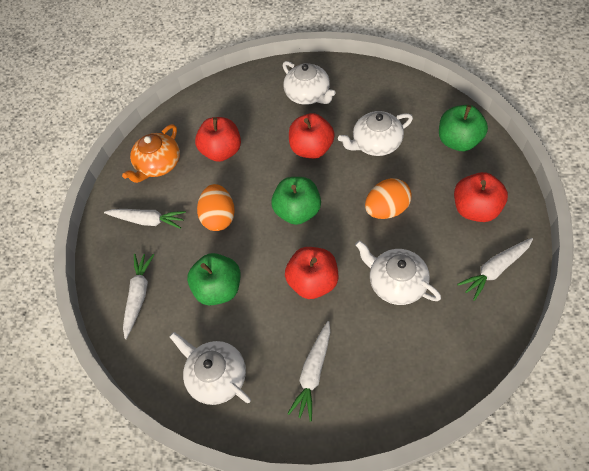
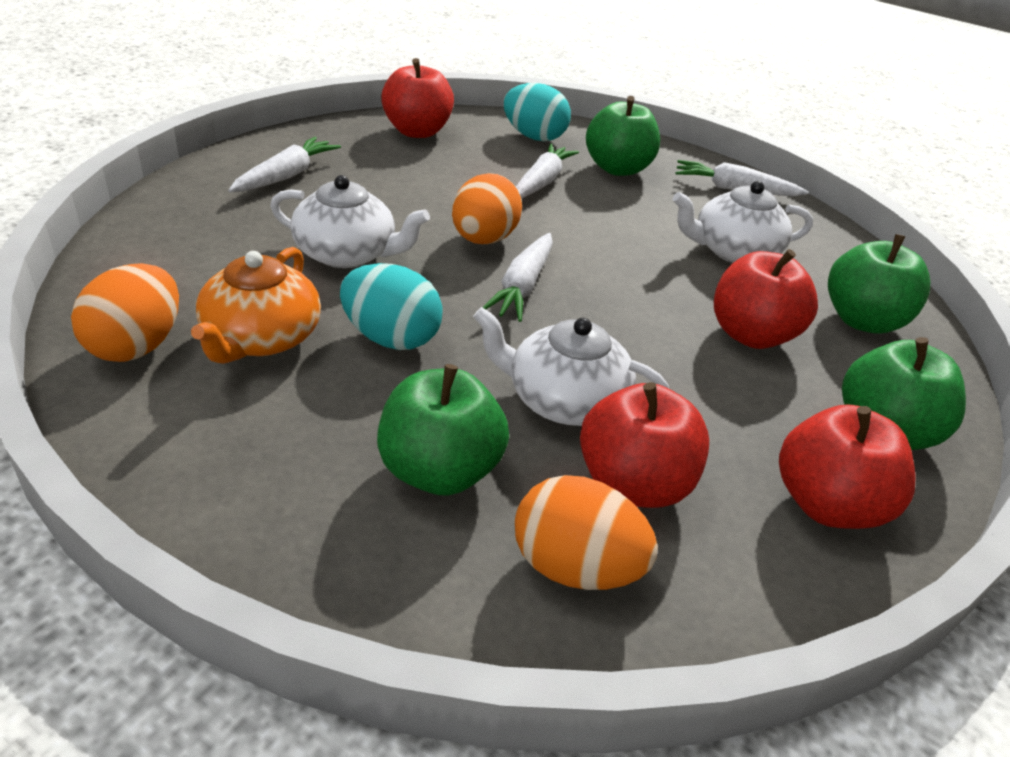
green apple: 3 -> 4
orange egg: 2 -> 3
turquoise egg: 0 -> 2
white teapot: 4 -> 3

